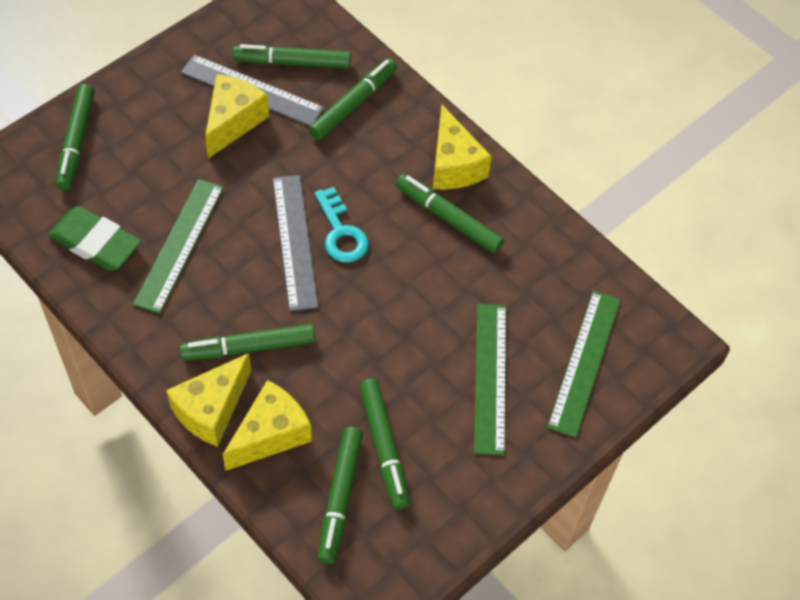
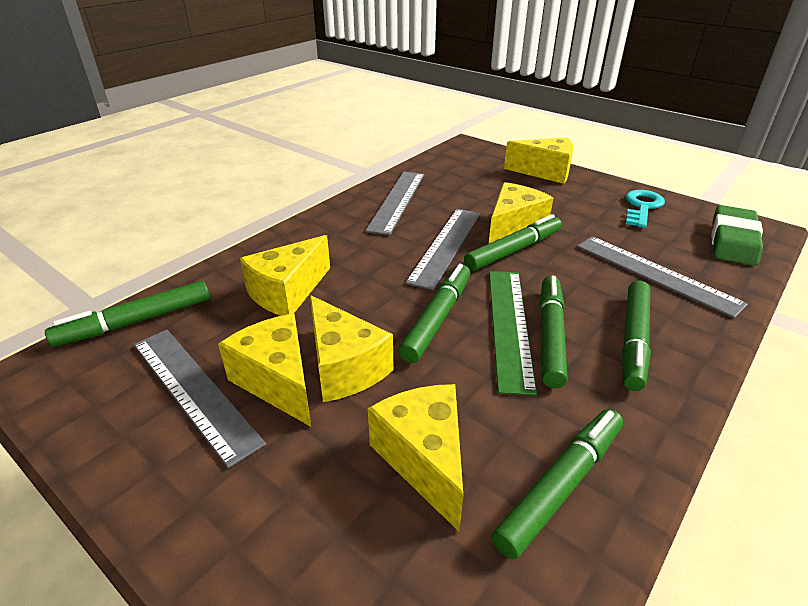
green marker: 7 -> 6
green ruler: 3 -> 1
grey ruler: 2 -> 4
yellow cheese: 4 -> 6

